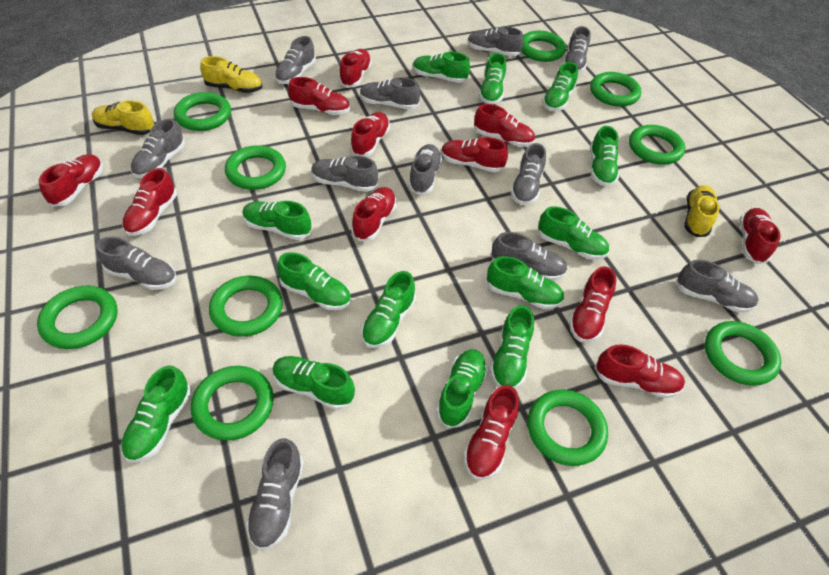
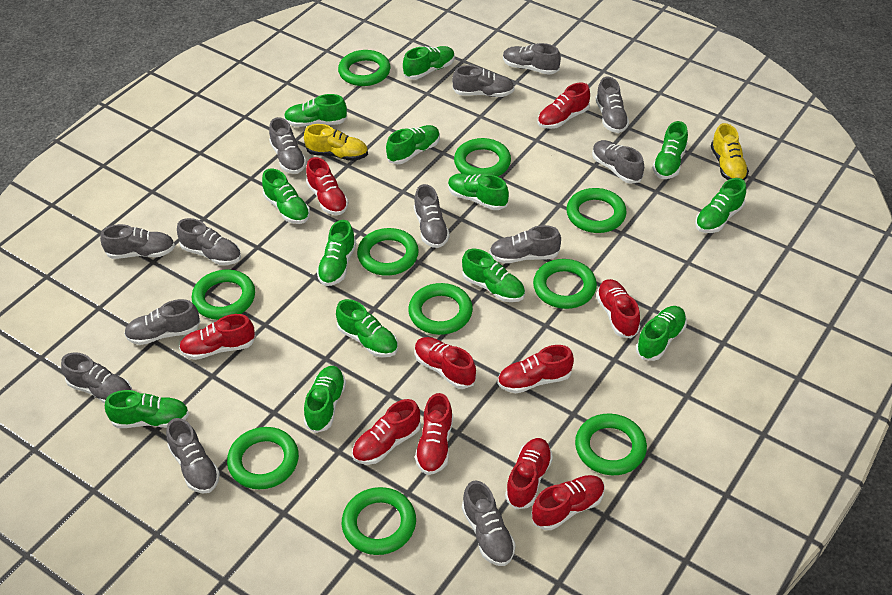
grey shoe: 12 -> 13
red shoe: 12 -> 10
yellow shoe: 3 -> 2

